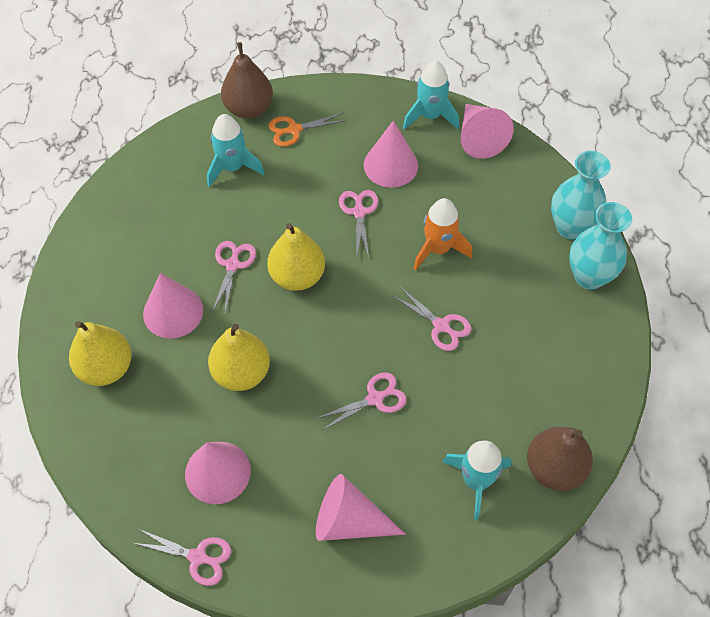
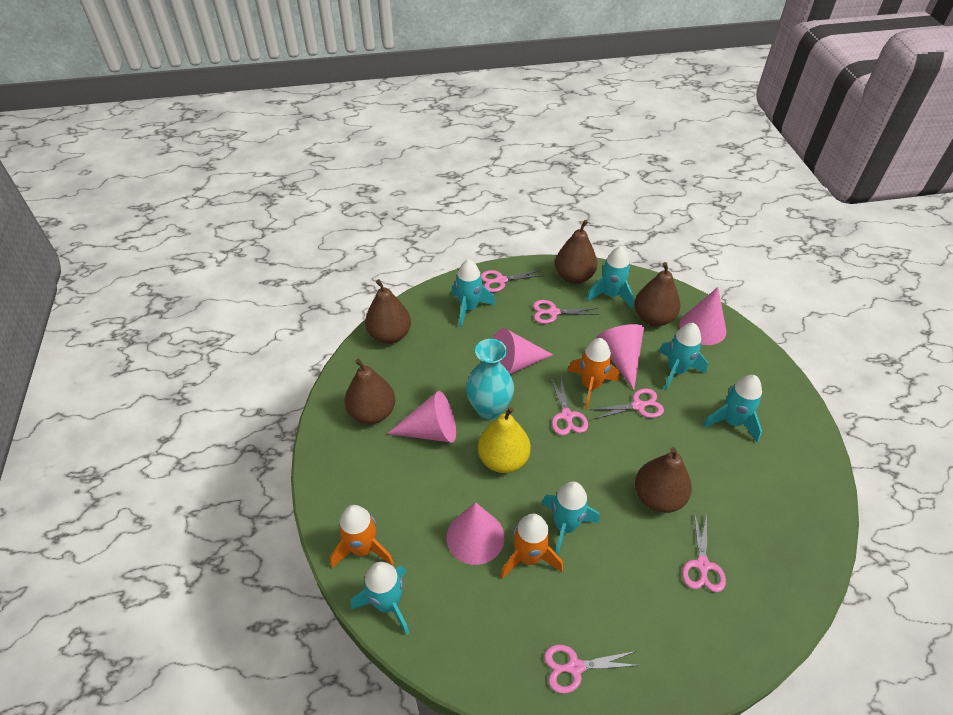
brown pear: 2 -> 5
orange rocket: 1 -> 3
orange scissors: 1 -> 0
pink scissors: 5 -> 6
turquoise rocket: 3 -> 6
turquoise vase: 2 -> 1
yellow pear: 3 -> 1

